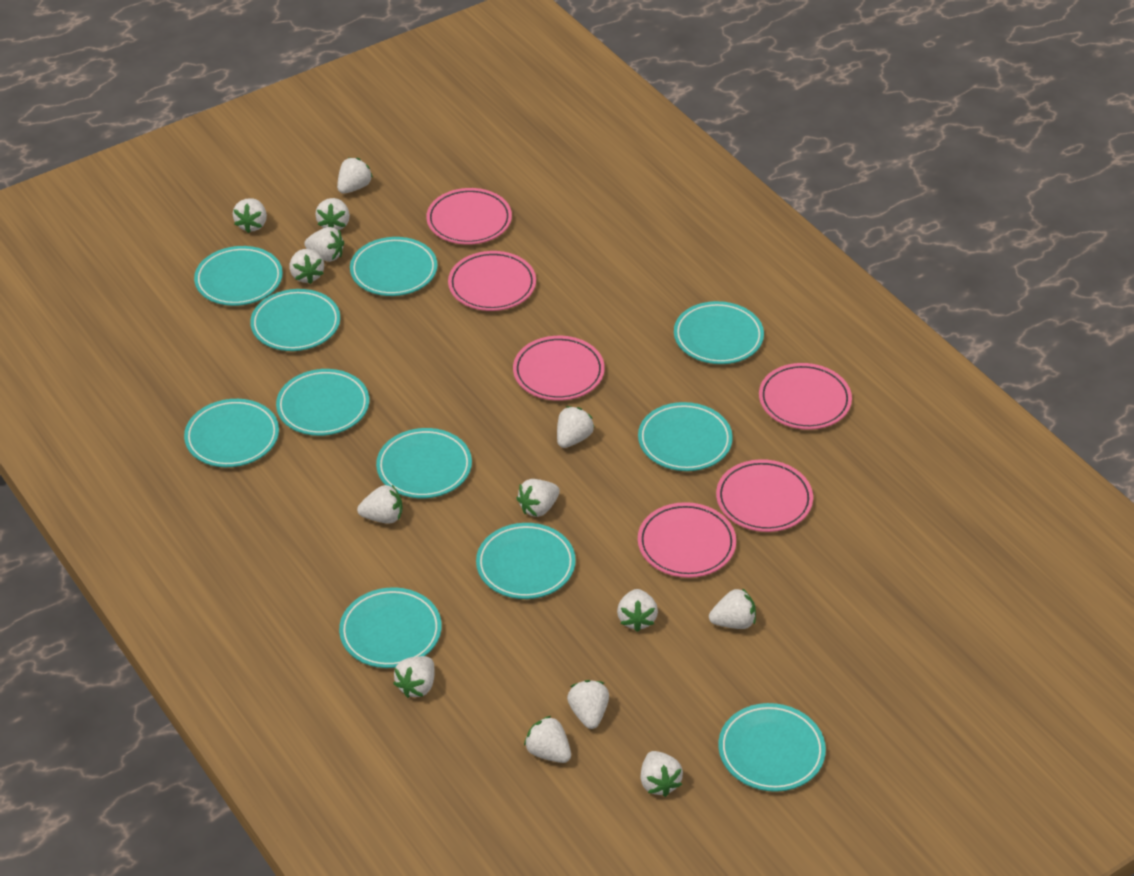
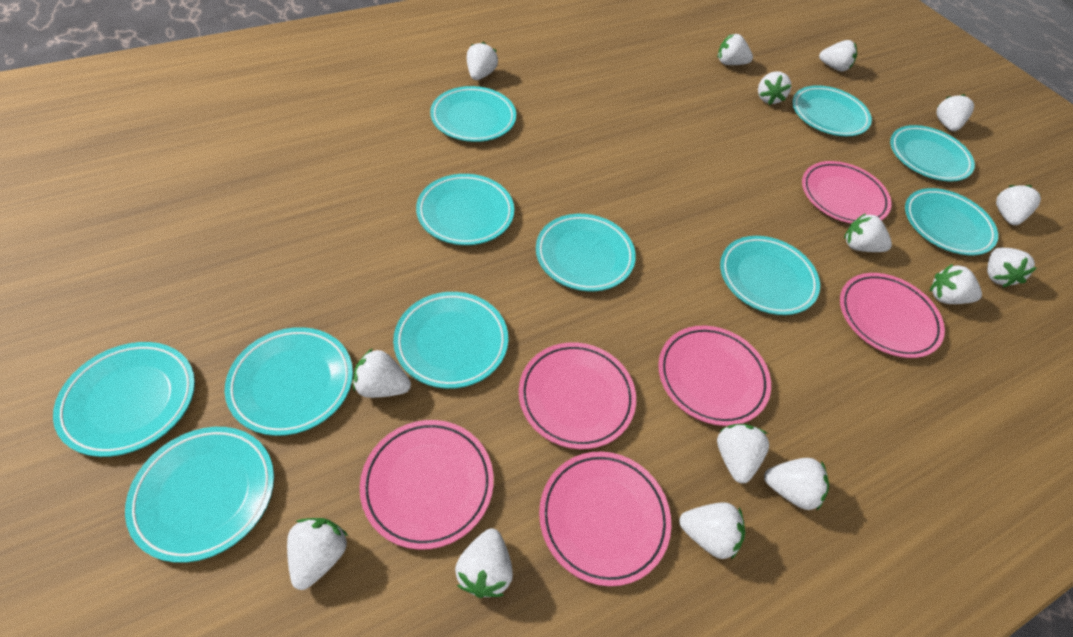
white strawberry: 14 -> 15

